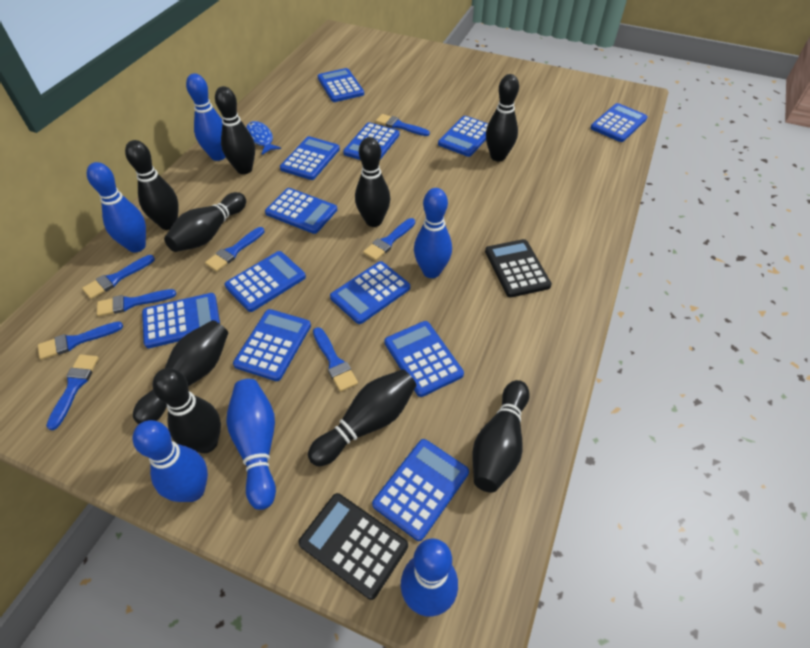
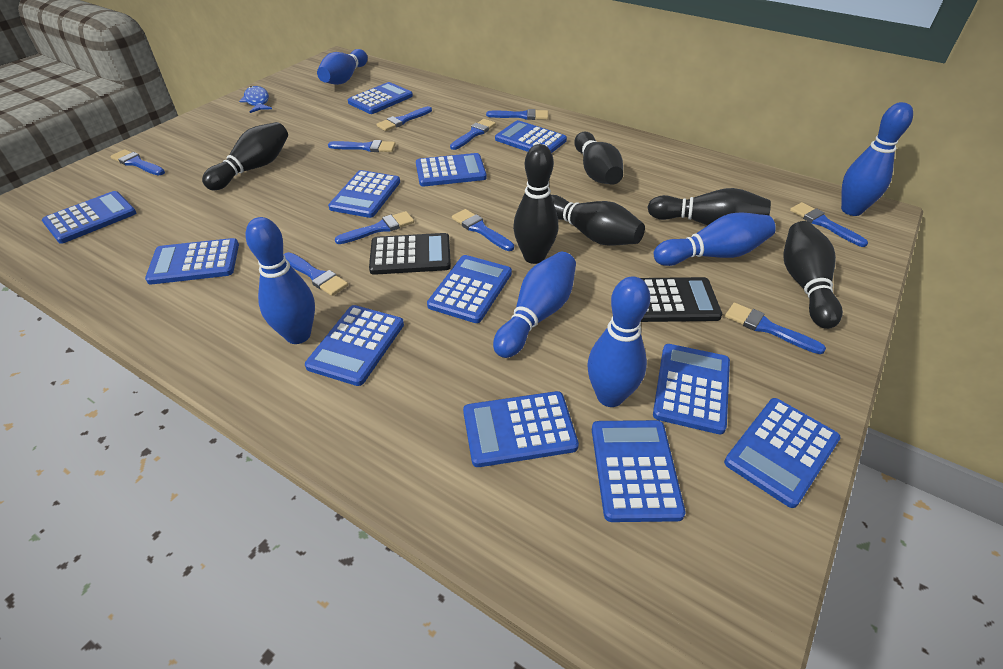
black bowling pin: 9 -> 6
blue brush: 8 -> 10

